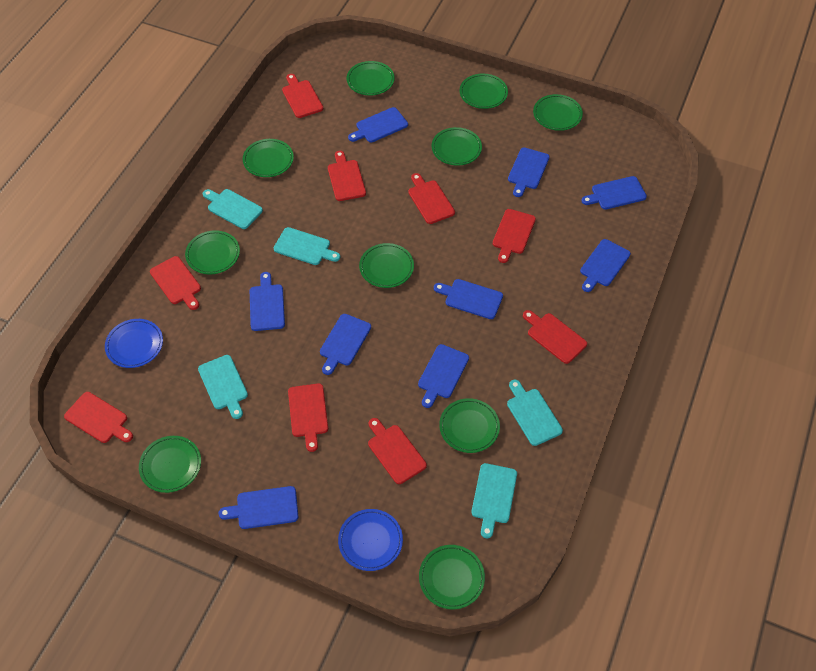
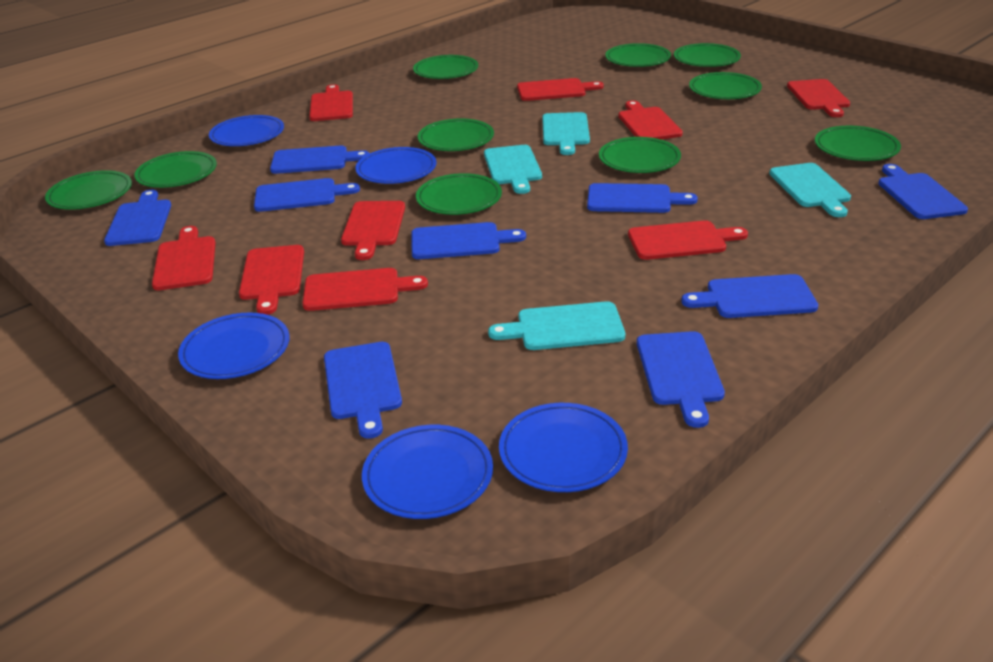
blue plate: 2 -> 5
turquoise cutting board: 5 -> 4

